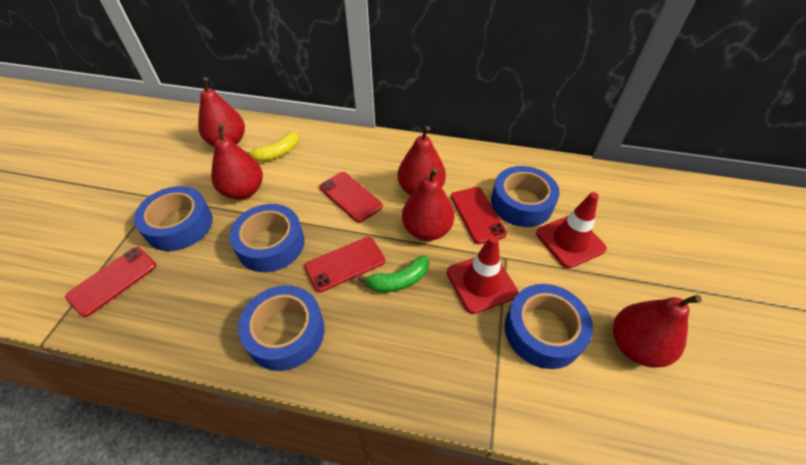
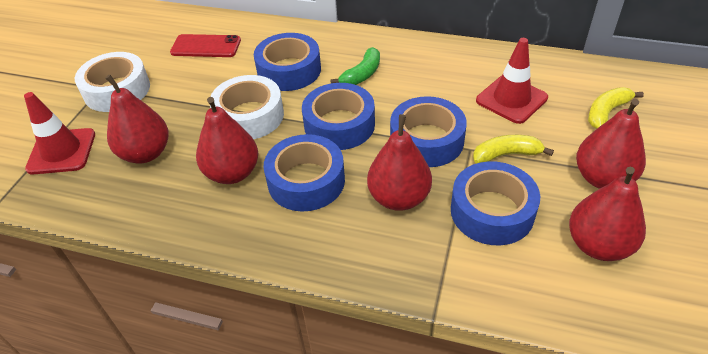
red phone: 4 -> 1
white tape: 0 -> 2
yellow banana: 1 -> 2

